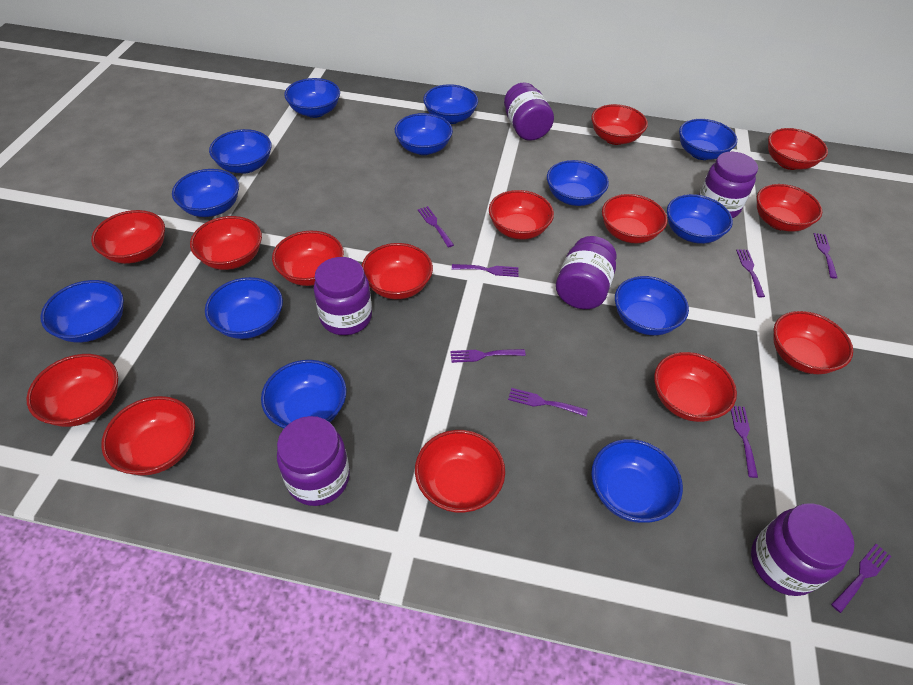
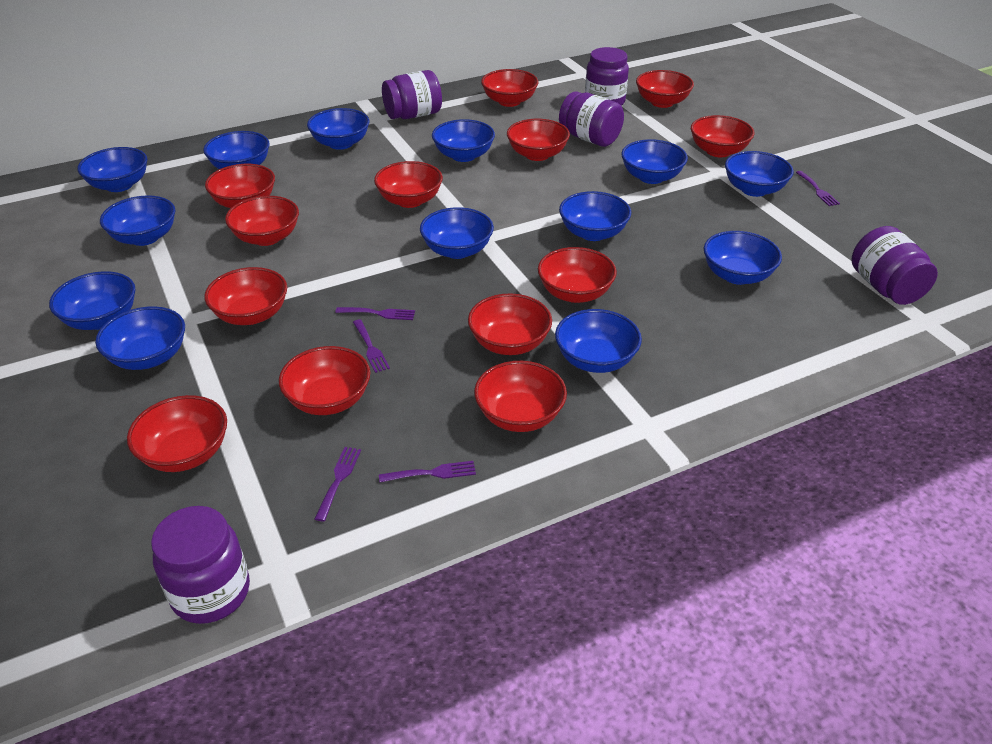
purple fork: 8 -> 5
purple jar: 6 -> 5
red bowl: 14 -> 13

